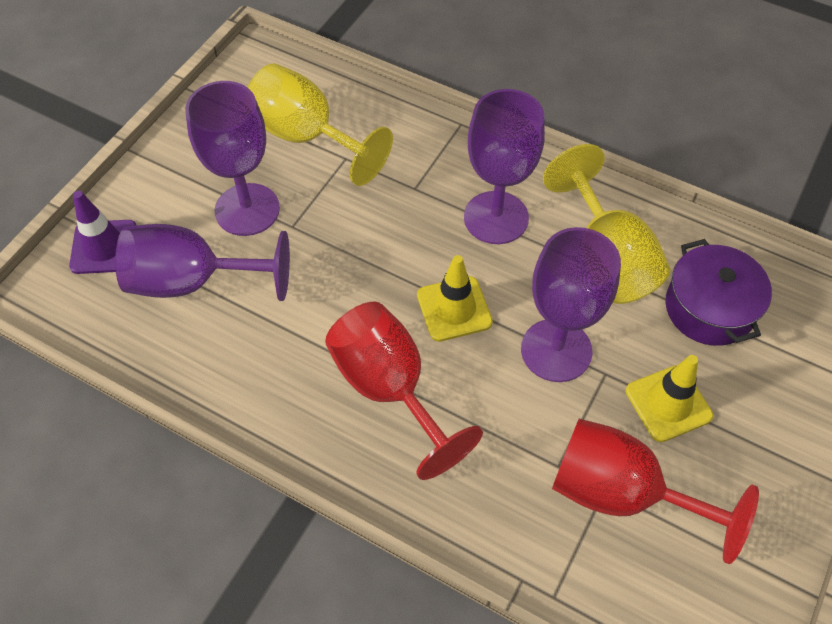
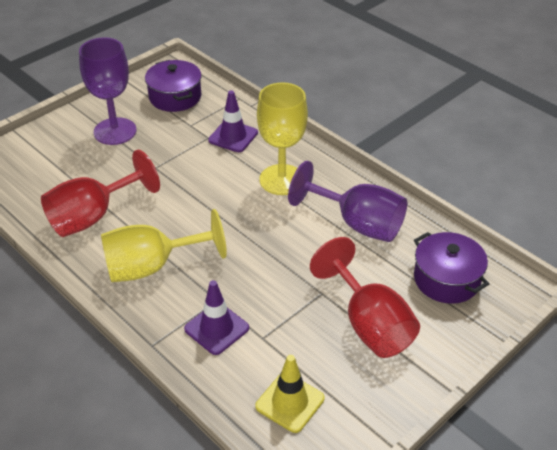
purple goblet: 4 -> 2
purple pot: 1 -> 2
purple traffic cone: 1 -> 2
yellow traffic cone: 2 -> 1

